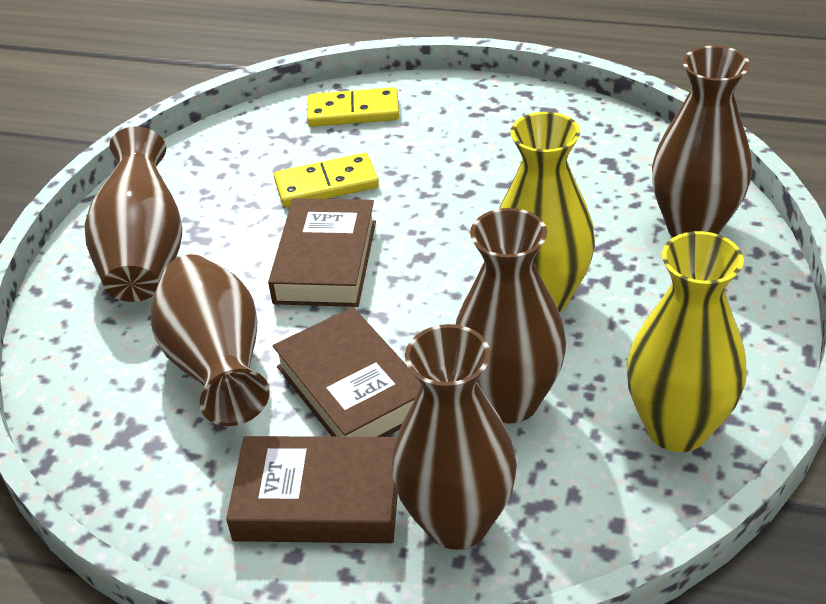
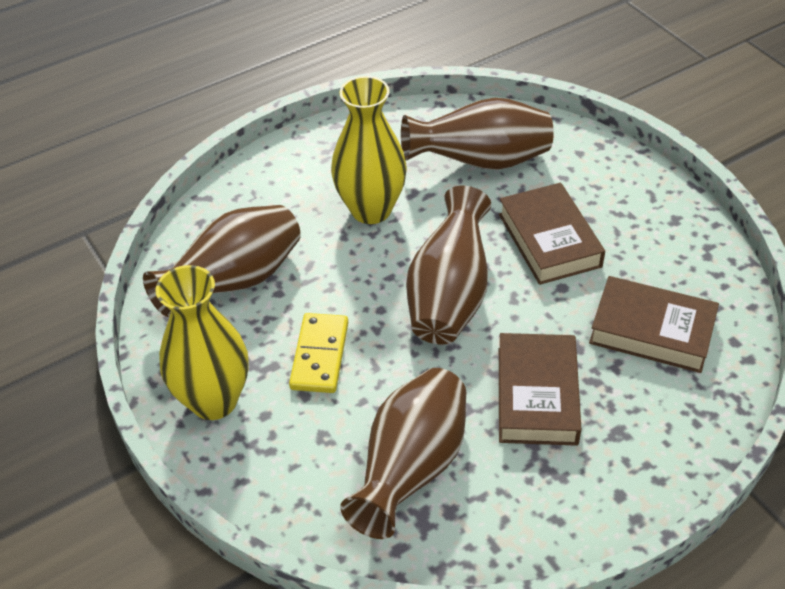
brown vase: 5 -> 4
yellow domino: 2 -> 1

